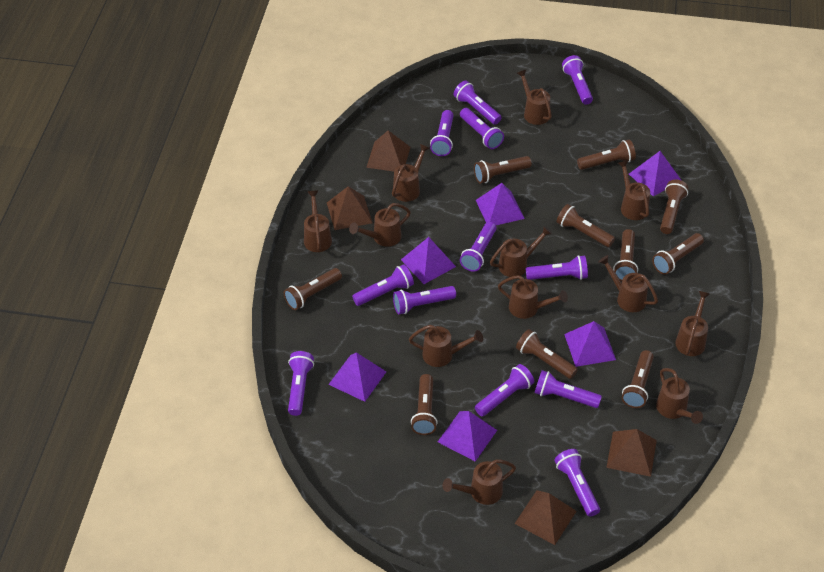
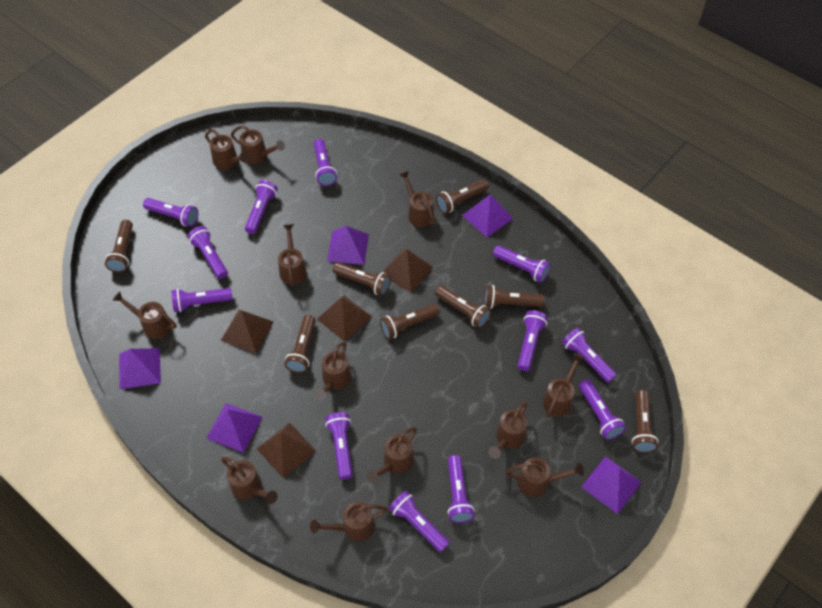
brown flashlight: 10 -> 8
purple pyramid: 6 -> 5

